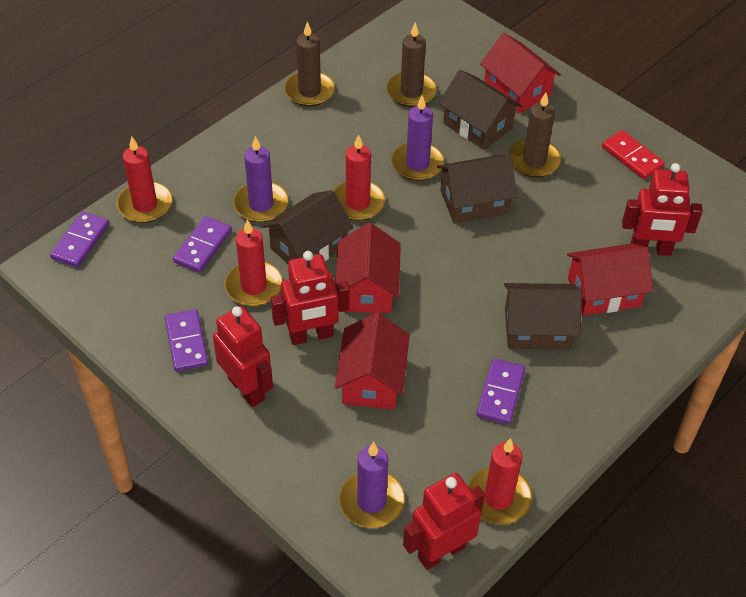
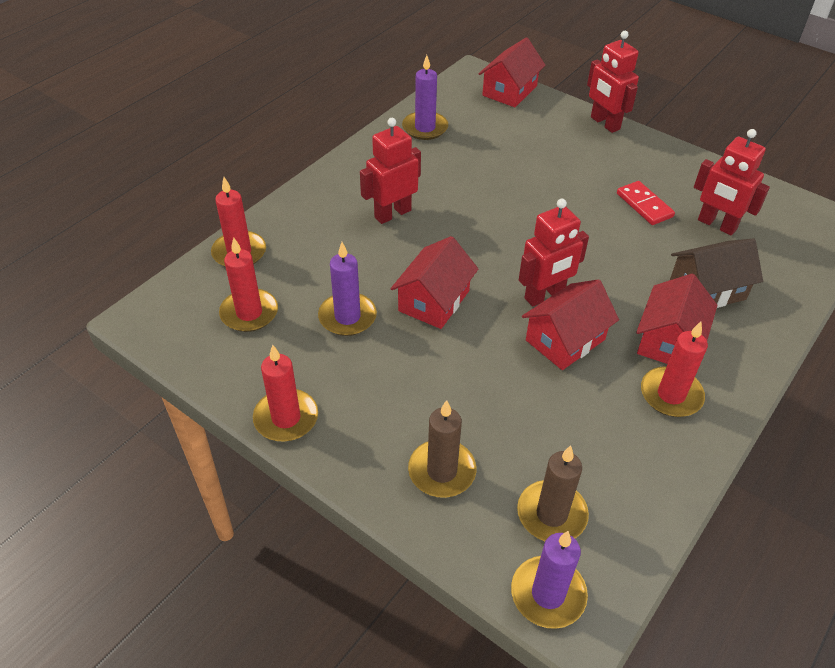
brown candle: 3 -> 2
brown house: 4 -> 1
purple domino: 4 -> 0

